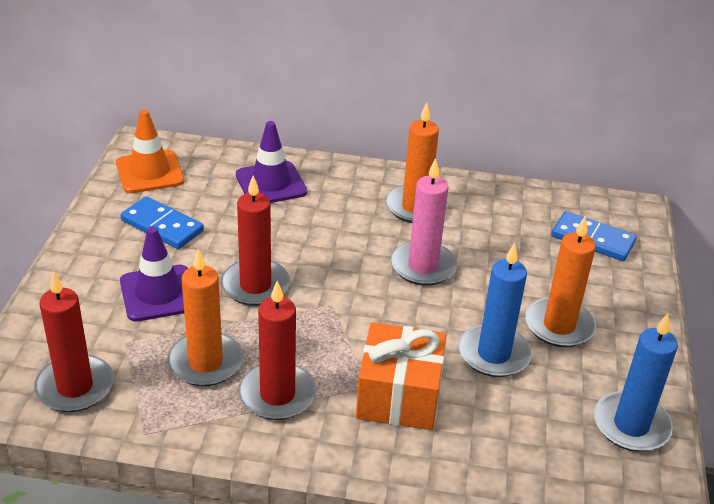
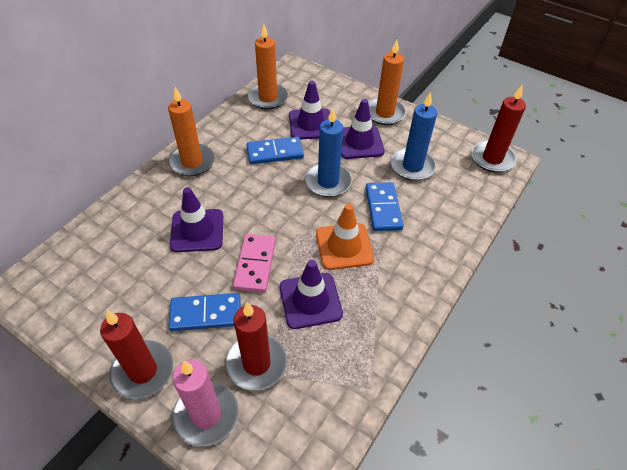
blue domino: 2 -> 3
orange gift: 1 -> 0
pink domino: 0 -> 1
purple traffic cone: 2 -> 4

